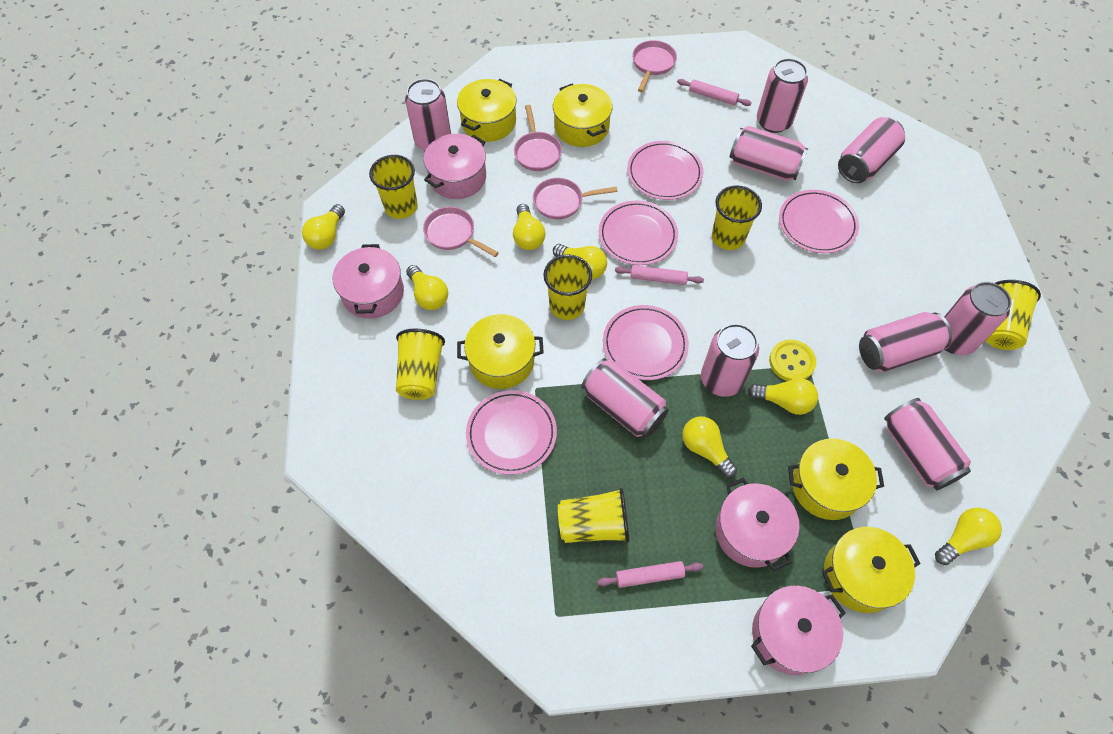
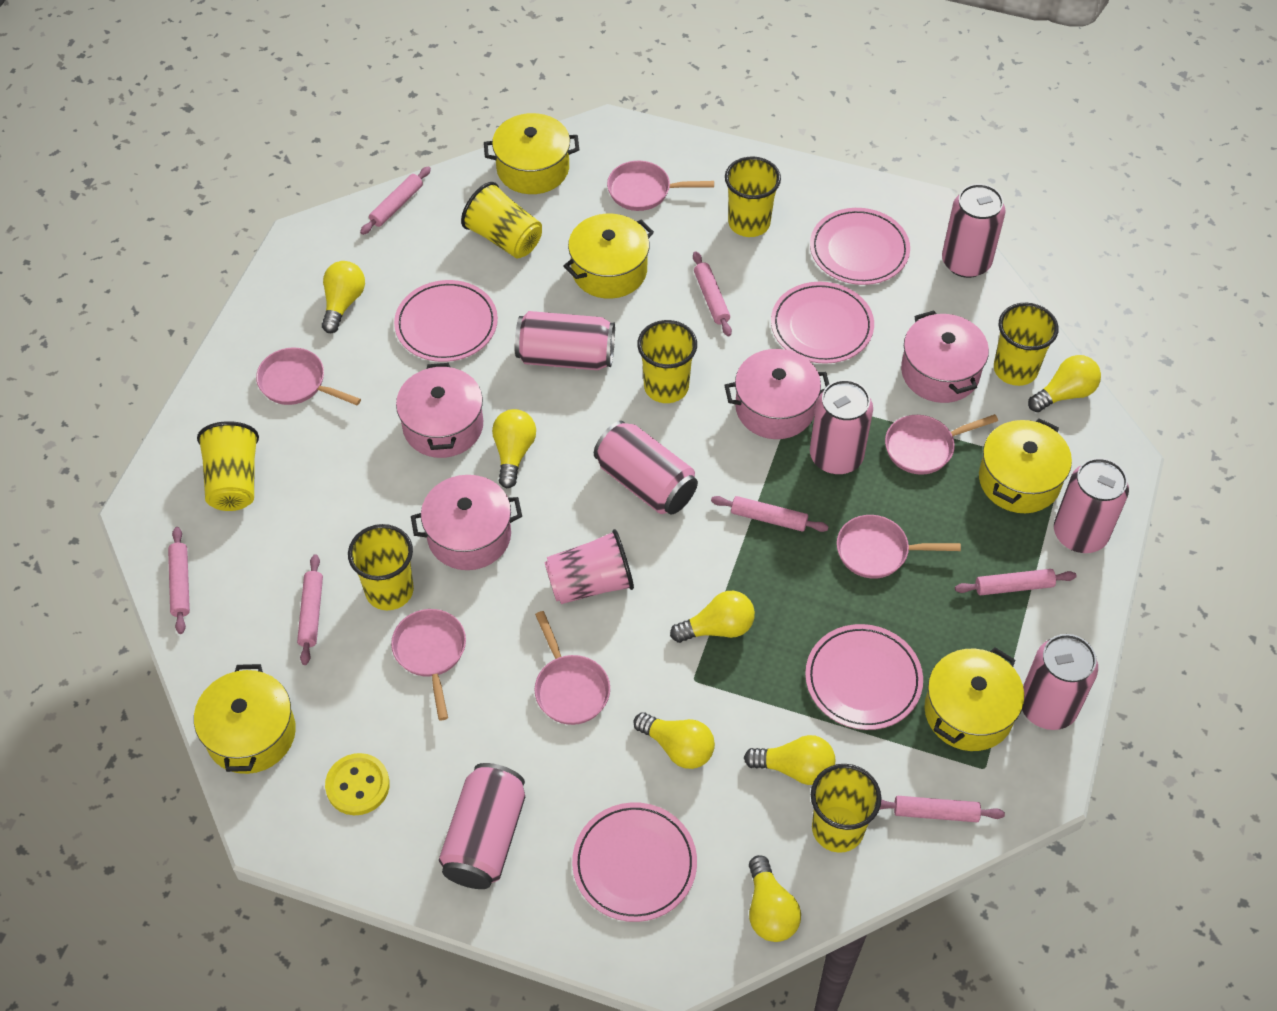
pink can: 9 -> 7
pink cup: 0 -> 1
pink pan: 4 -> 6
pink rolling pin: 3 -> 7
yellow cup: 6 -> 7

